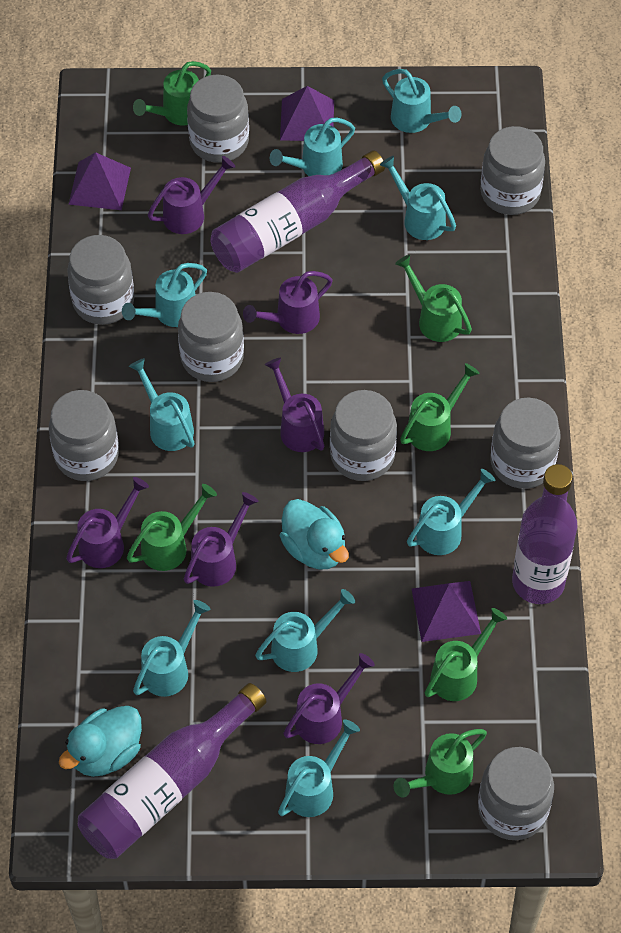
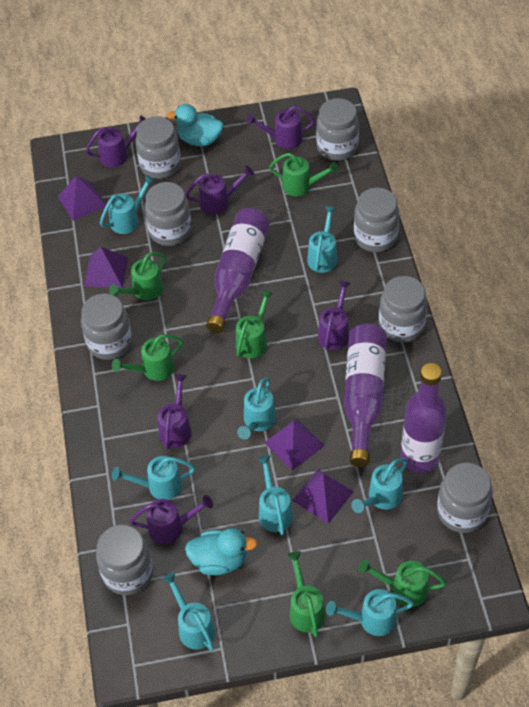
purple pyramid: 3 -> 4
turquoise watering can: 9 -> 8

